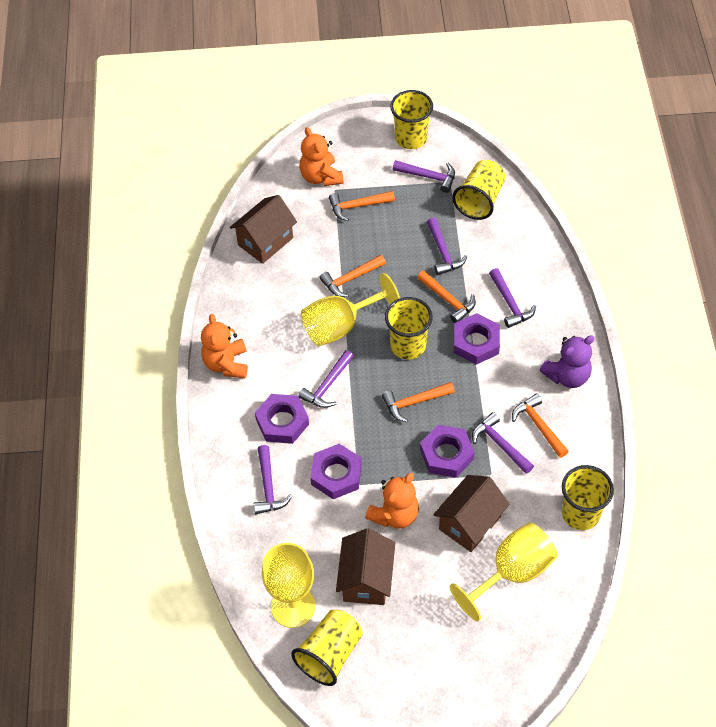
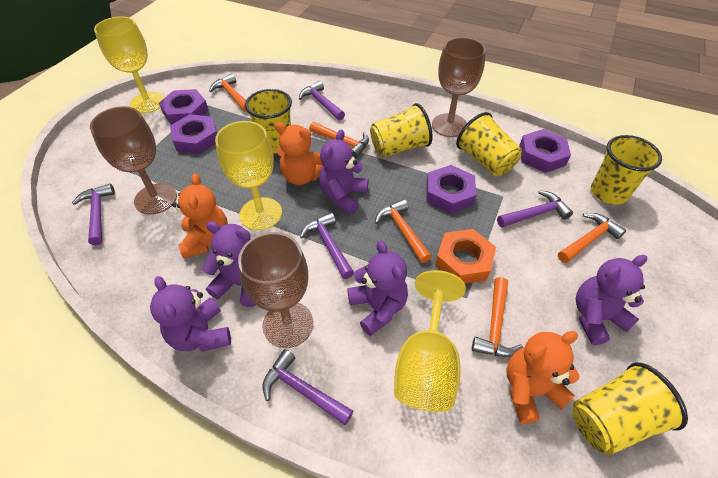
brown goblet: 0 -> 3
brown house: 3 -> 0
orange nut: 0 -> 1
purple hammer: 6 -> 5
purple teddy bear: 1 -> 5

